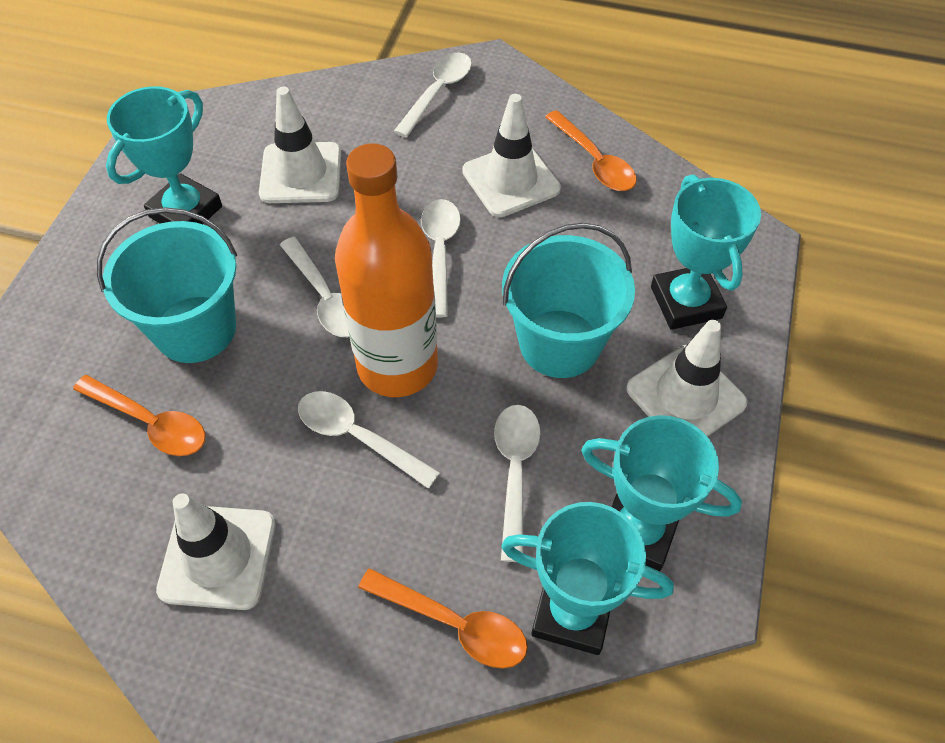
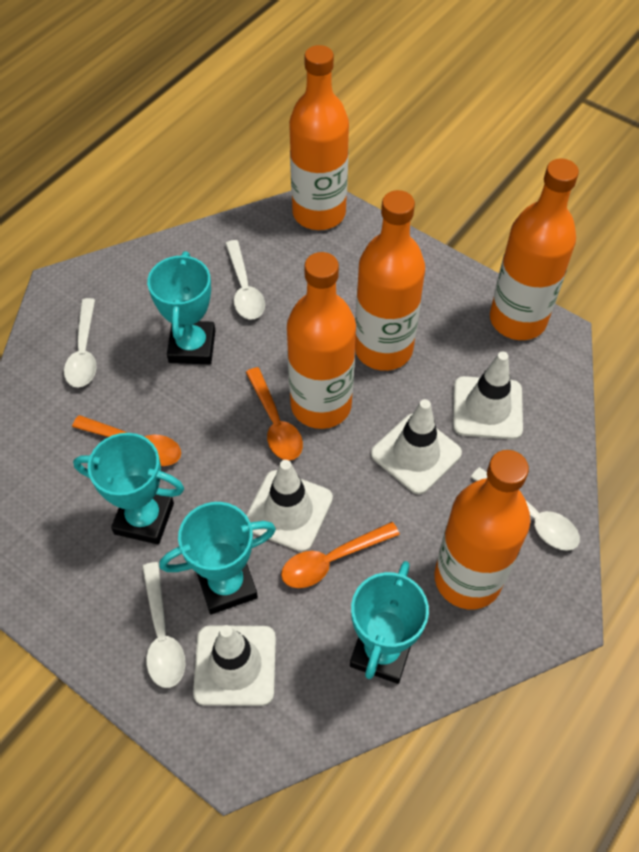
orange bottle: 1 -> 5
turquoise bucket: 2 -> 0
white spoon: 5 -> 4

